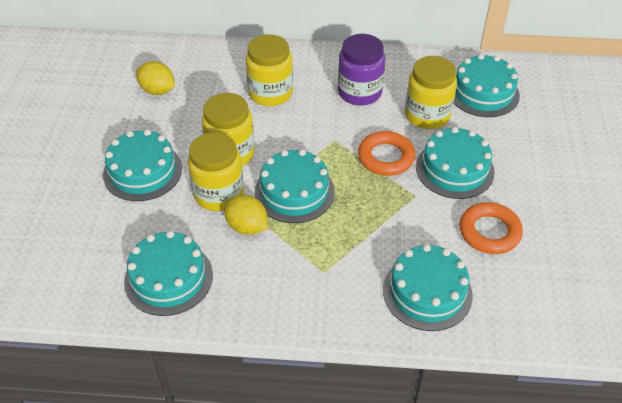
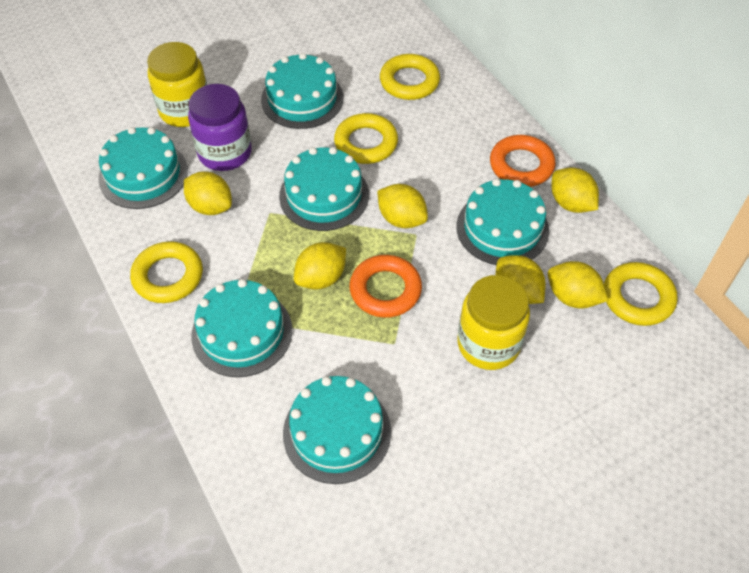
yellow jar: 4 -> 2
yellow lemon: 2 -> 6
yellow ring: 0 -> 4

